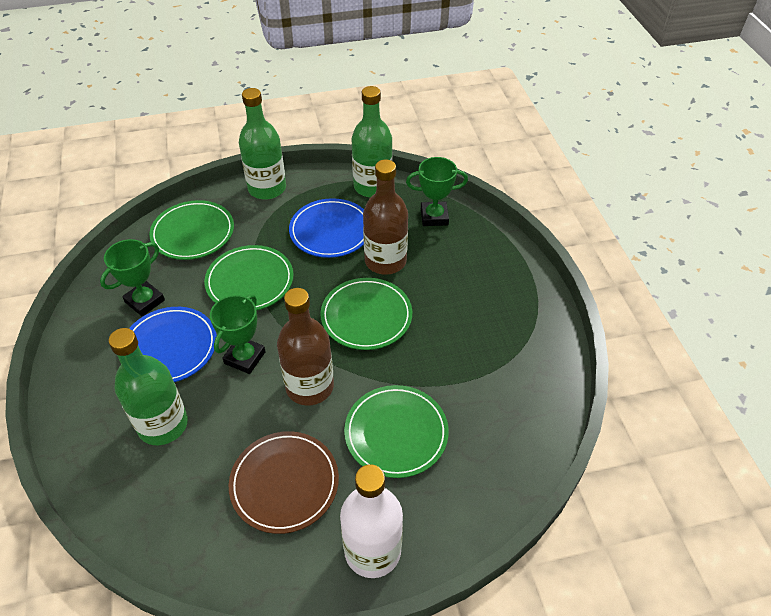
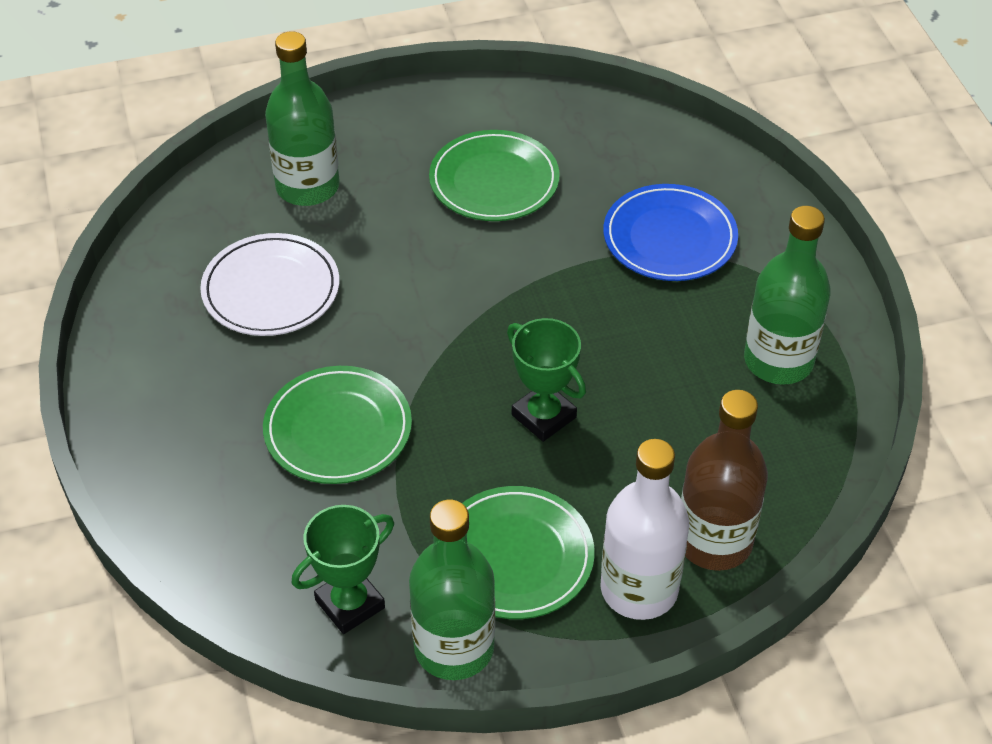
blue plate: 2 -> 1
brown bottle: 2 -> 1
brown plate: 1 -> 0
green plate: 4 -> 3
green trophy: 3 -> 2
white plate: 0 -> 1

